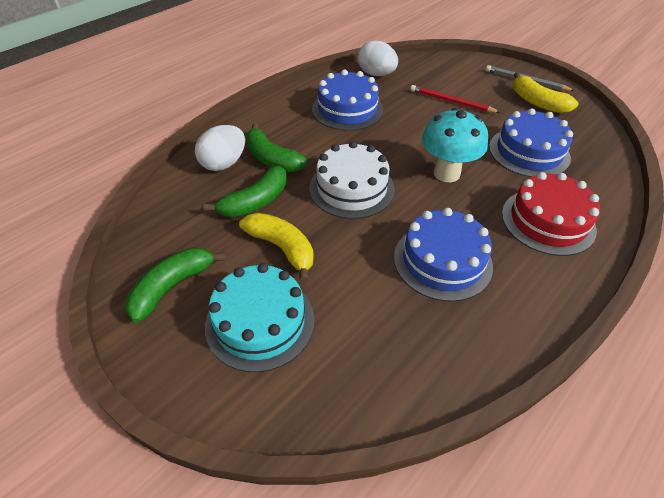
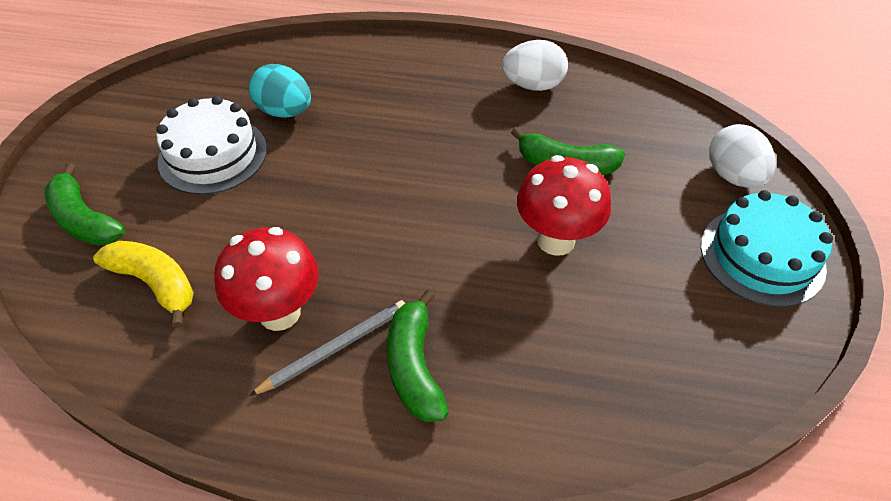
blue cake: 3 -> 0
red cake: 1 -> 0
red mushroom: 0 -> 2
red pencil: 1 -> 0
turquoise egg: 0 -> 1
turquoise mushroom: 1 -> 0
yellow banana: 2 -> 1

